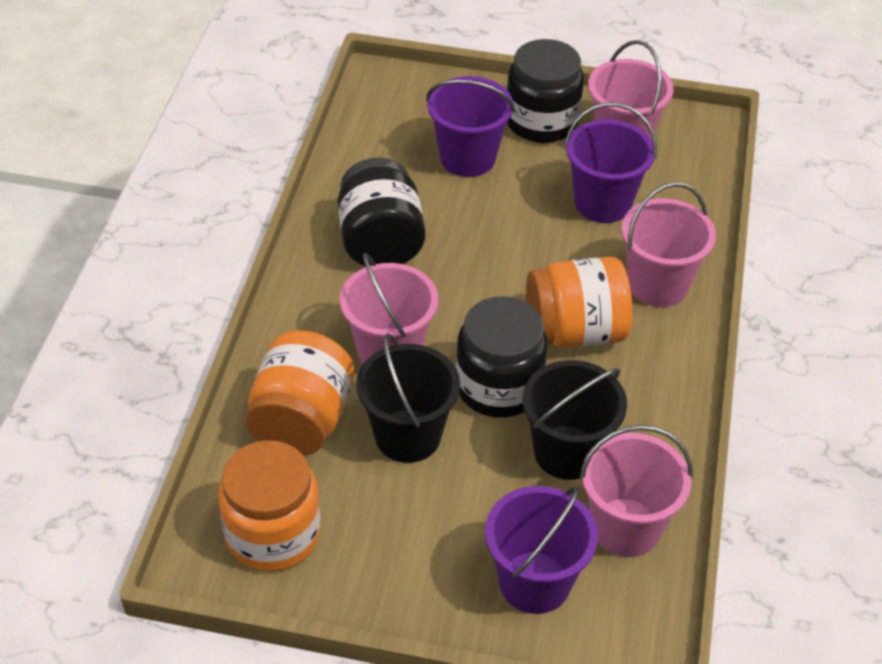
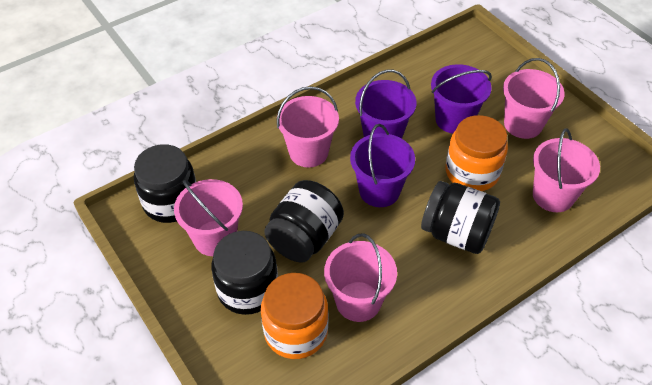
black bucket: 2 -> 0
black jar: 3 -> 4
orange jar: 3 -> 2
pink bucket: 4 -> 5

